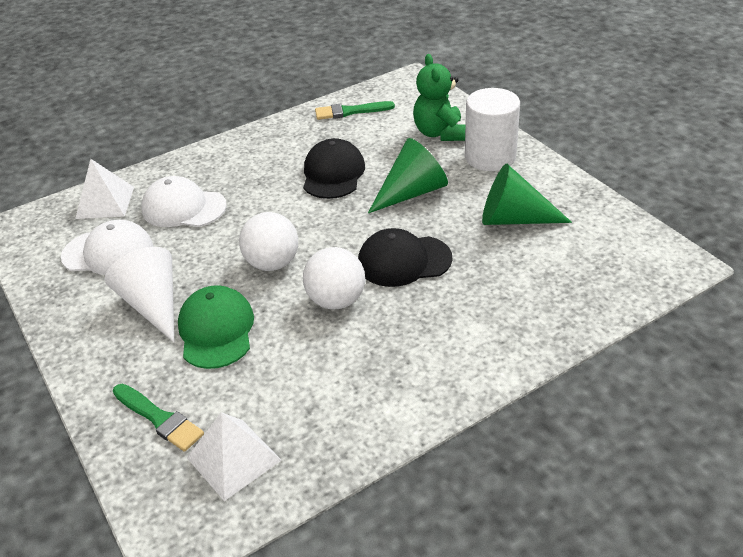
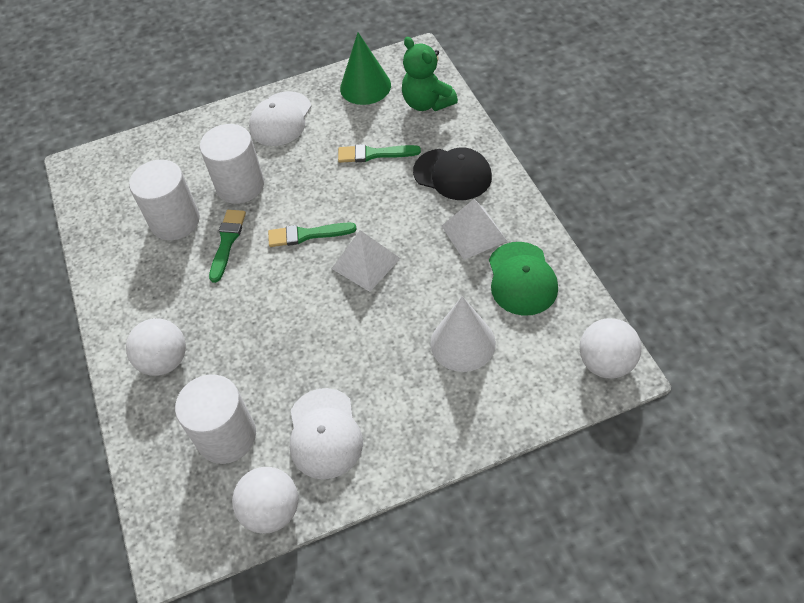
black cap: 2 -> 1
green brush: 2 -> 3
green cone: 2 -> 1
white ball: 2 -> 3
white cylinder: 1 -> 3

